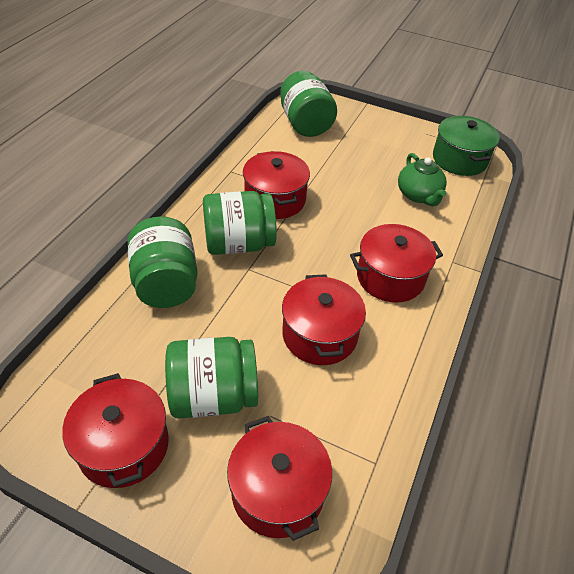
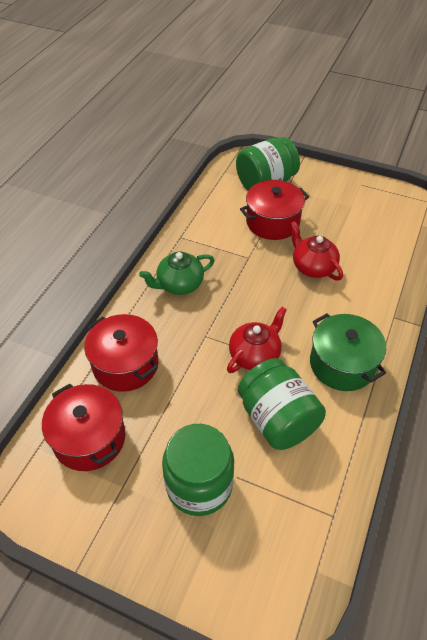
green jar: 4 -> 3
red pot: 5 -> 3
red teapot: 0 -> 2

